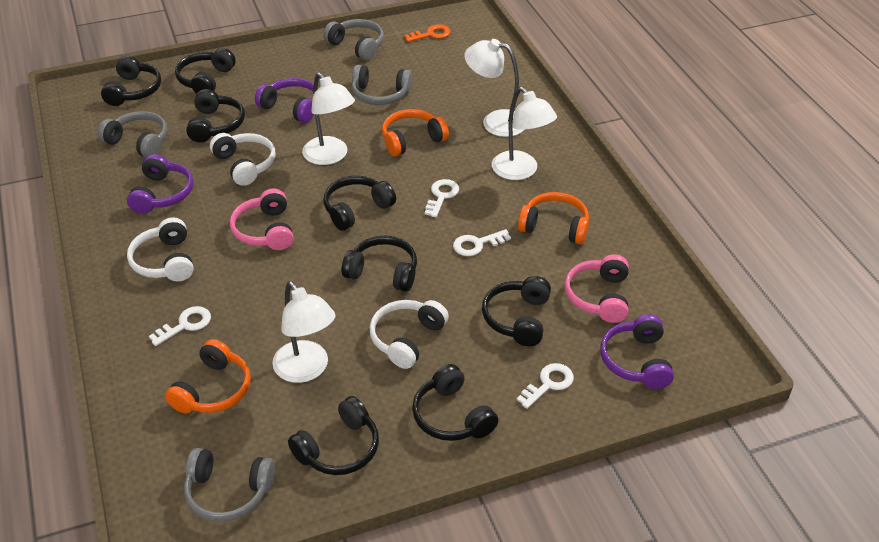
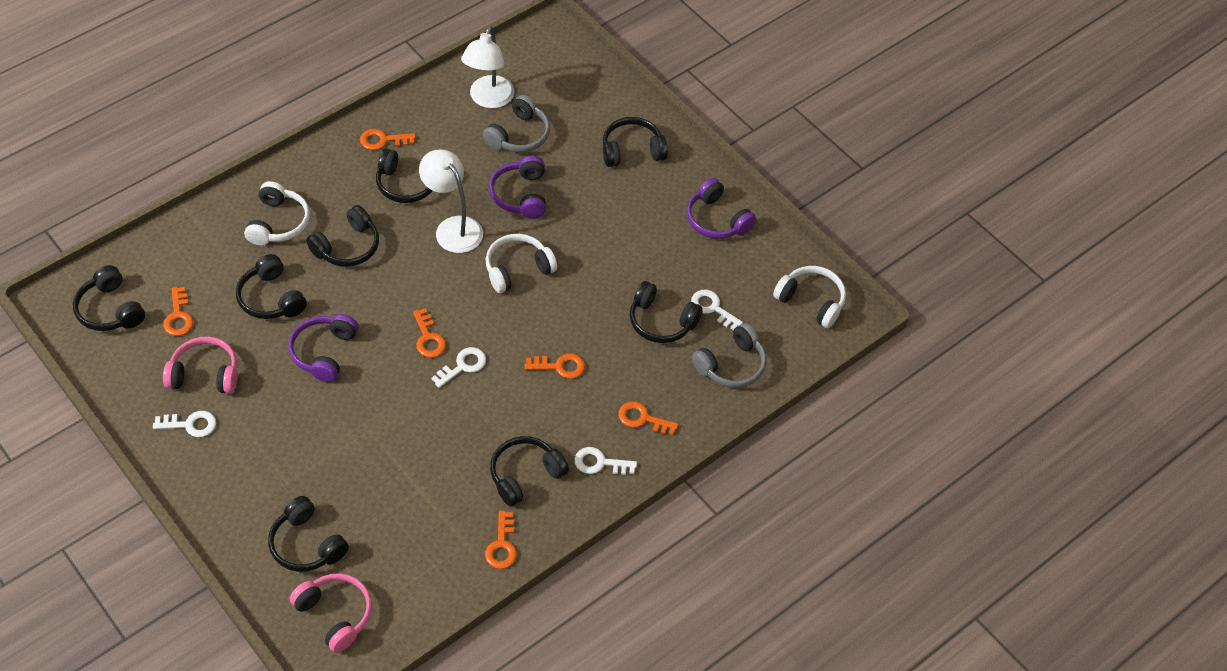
grey headphones: 4 -> 2
orange headphones: 3 -> 0
orange key: 1 -> 6
white lamp: 4 -> 2

